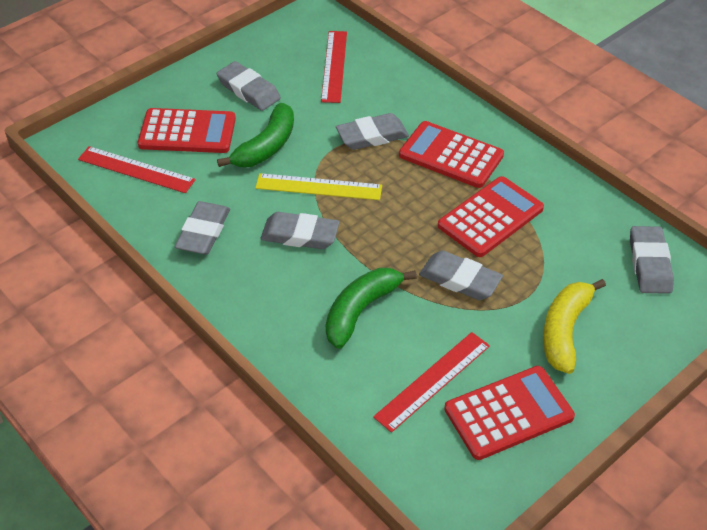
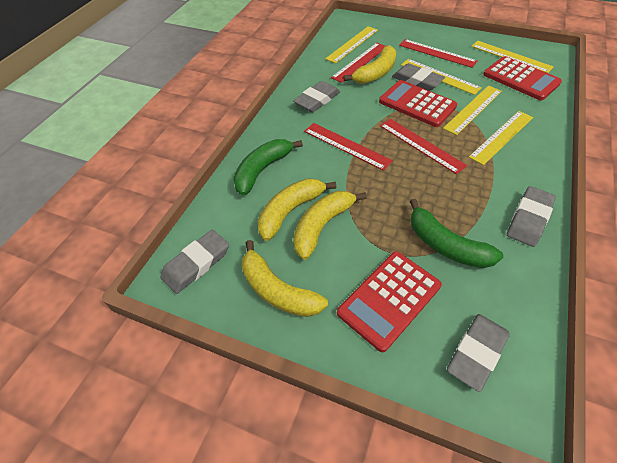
grey eraser: 6 -> 5
red calculator: 4 -> 3
red ruler: 3 -> 4
yellow banana: 1 -> 4
yellow ruler: 1 -> 5

